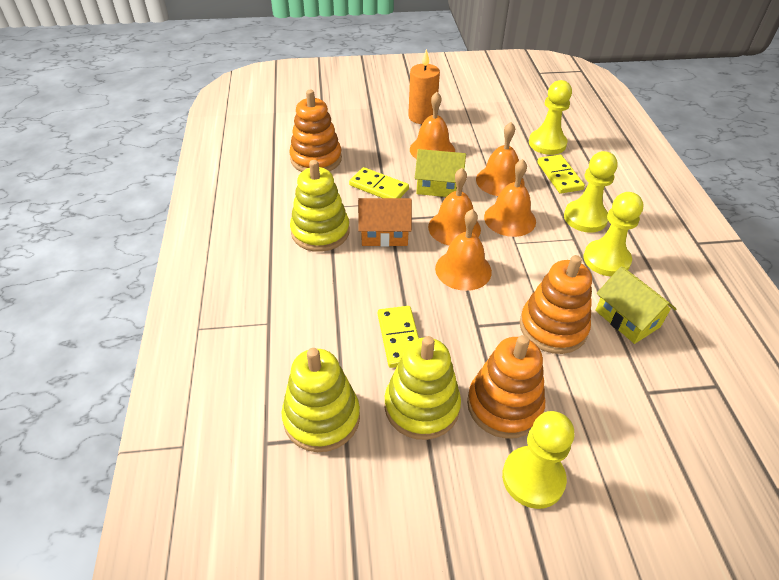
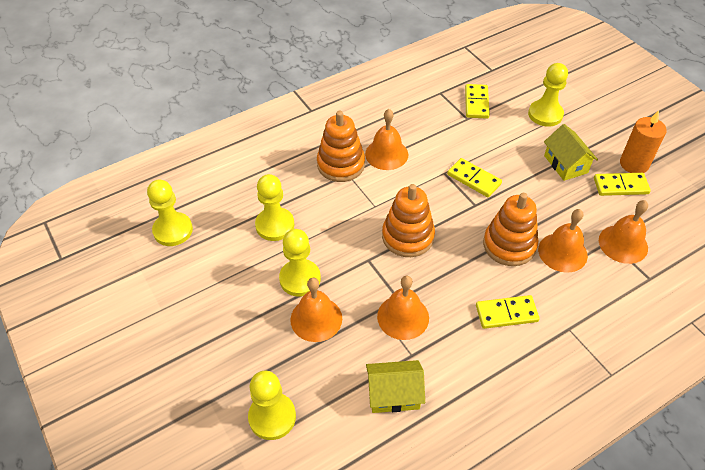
orange house: 1 -> 0
yellow domino: 3 -> 4
yellow pawn: 4 -> 5
yellow stacking toy: 3 -> 0

